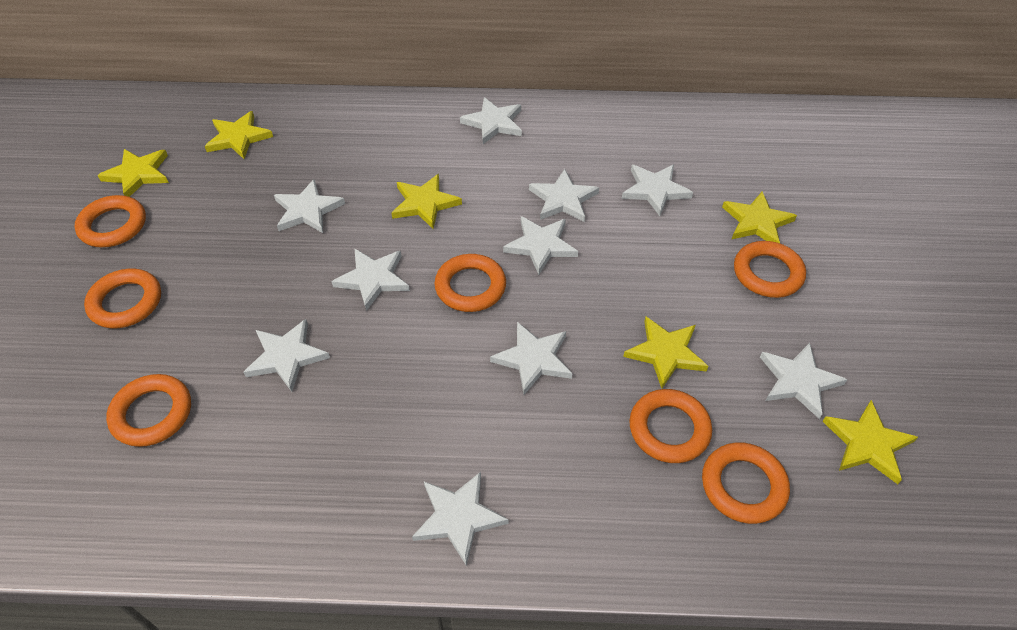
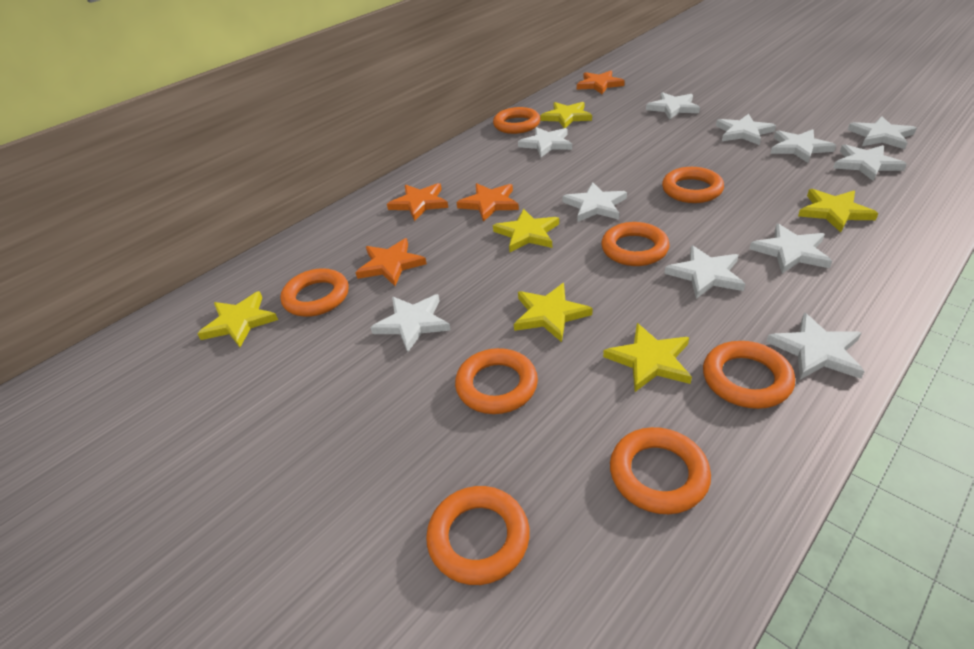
orange ring: 7 -> 8
orange star: 0 -> 4
white star: 10 -> 11

